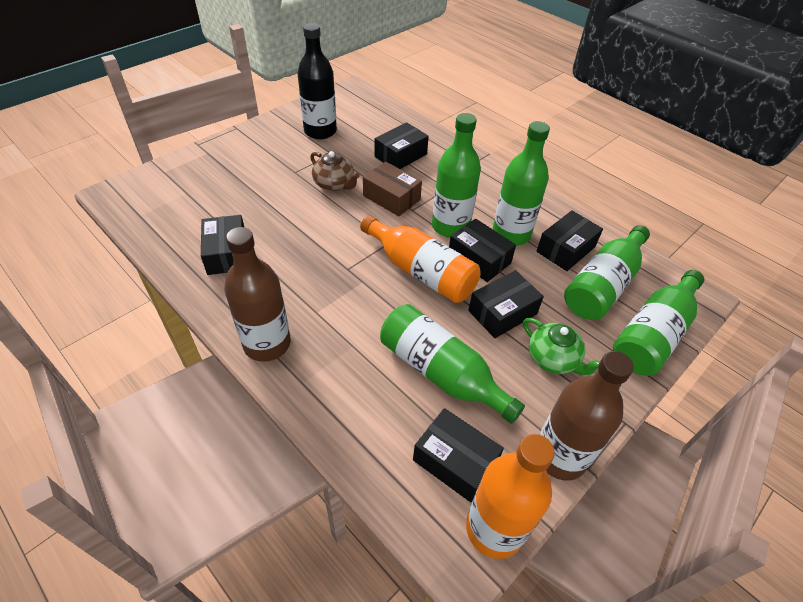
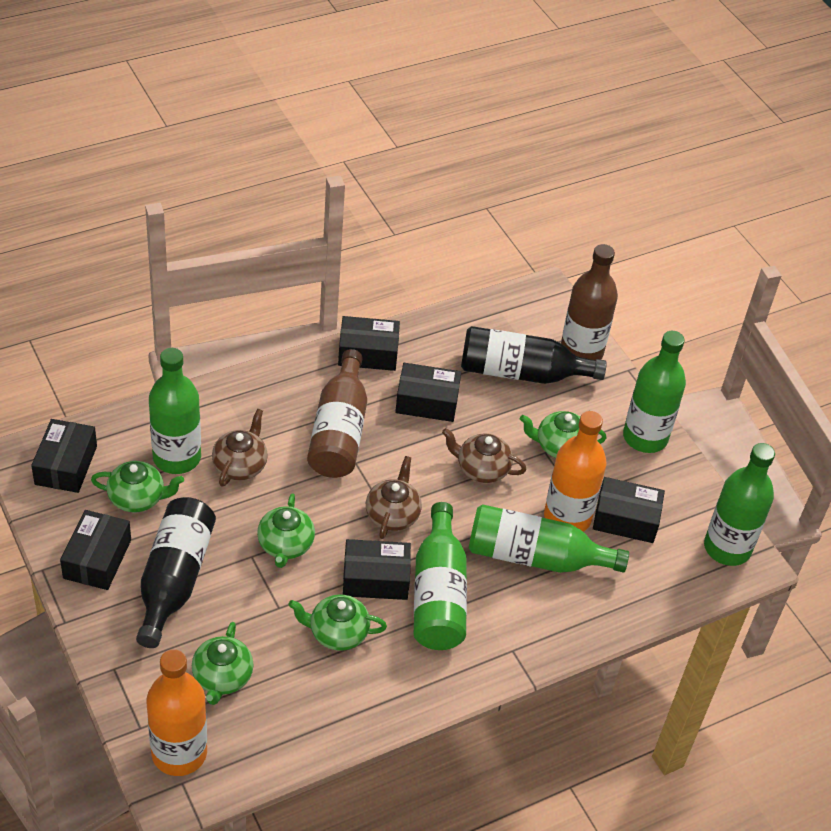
black bottle: 1 -> 2
brown box: 1 -> 0
brown teapot: 1 -> 3
green teapot: 1 -> 5

